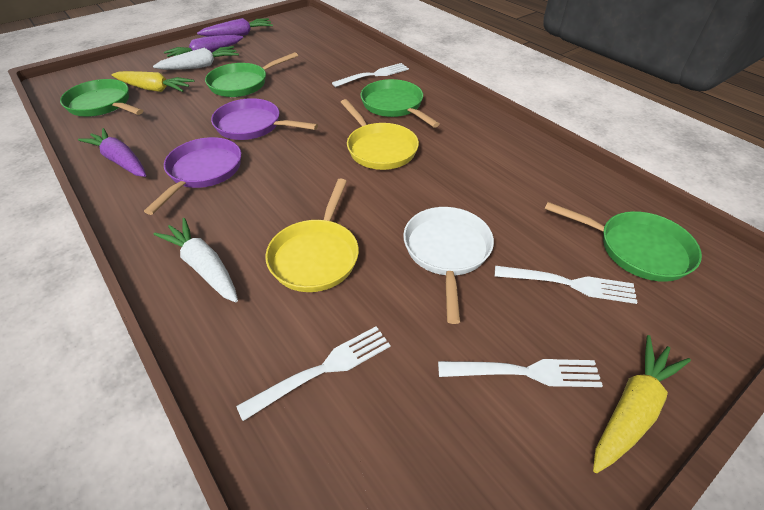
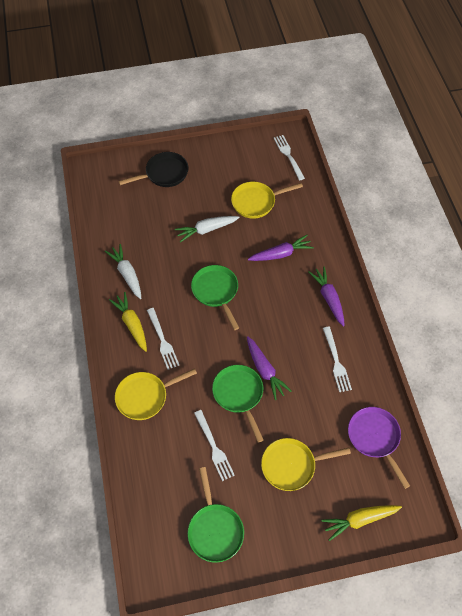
black pan: 0 -> 1
green pan: 4 -> 3
purple pan: 2 -> 1
white pan: 1 -> 0
yellow pan: 2 -> 3

